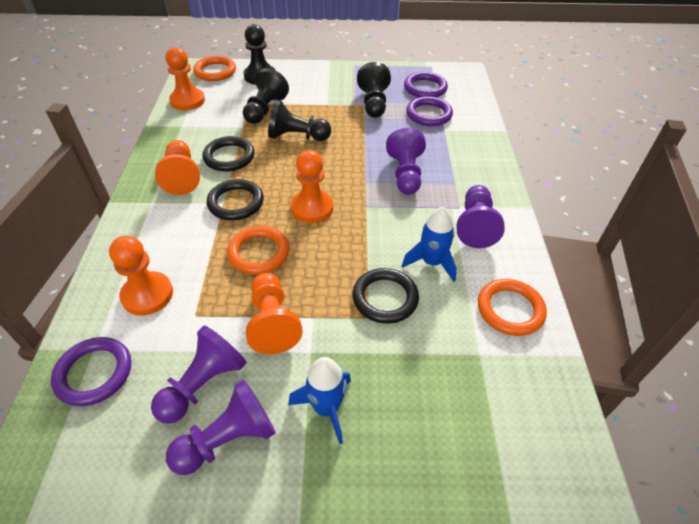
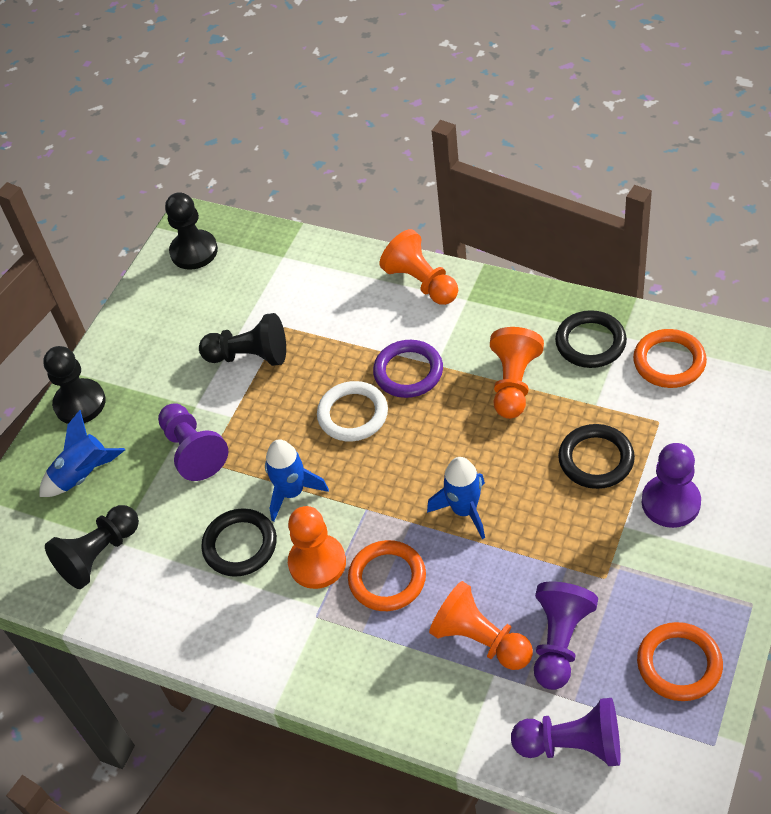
blue rocket: 2 -> 3
orange pawn: 5 -> 4
purple ring: 3 -> 1
white ring: 0 -> 1

